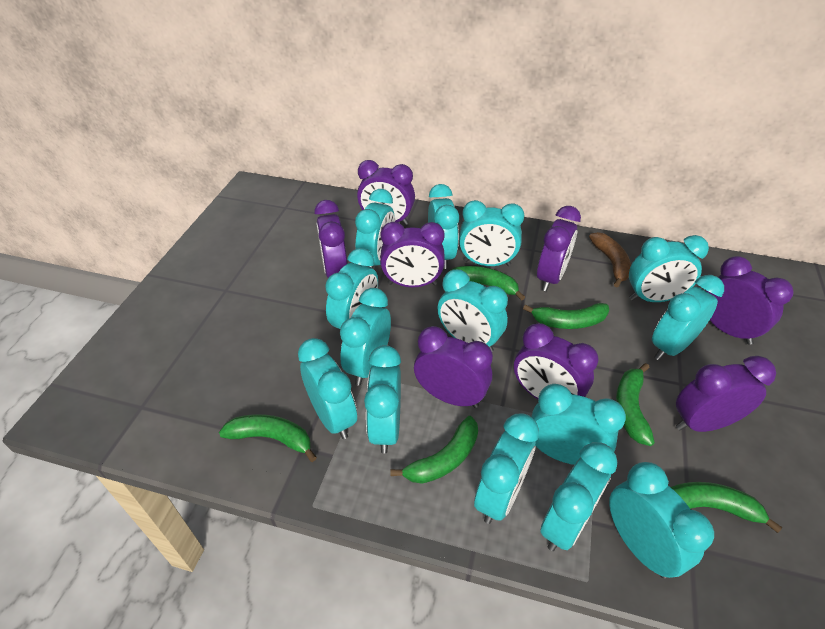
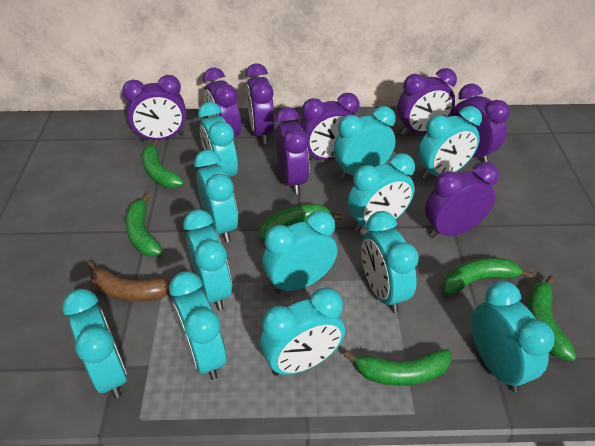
turquoise clock: 14 -> 12

